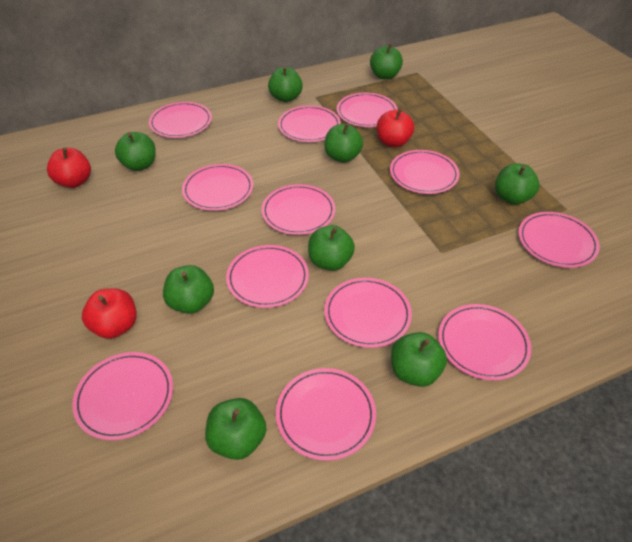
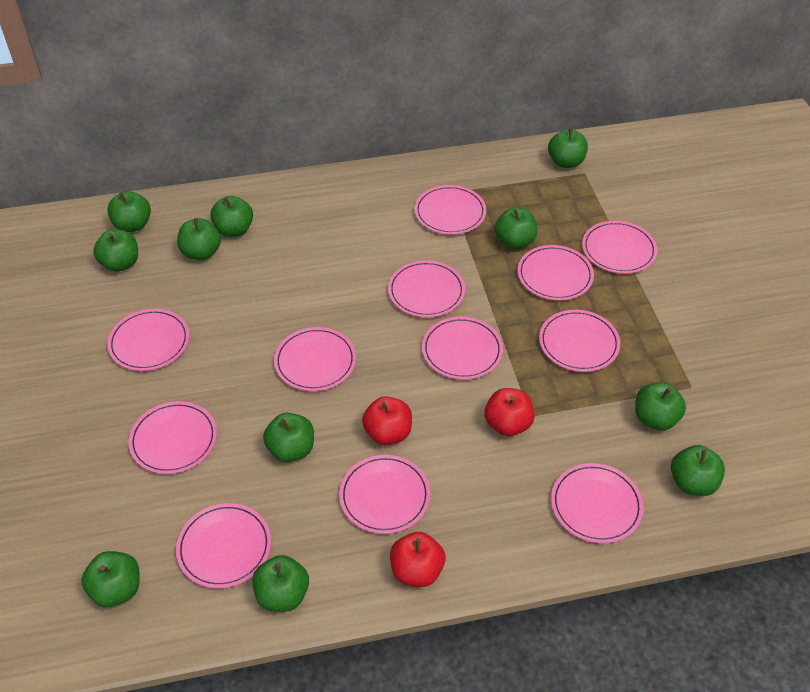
green apple: 9 -> 11

